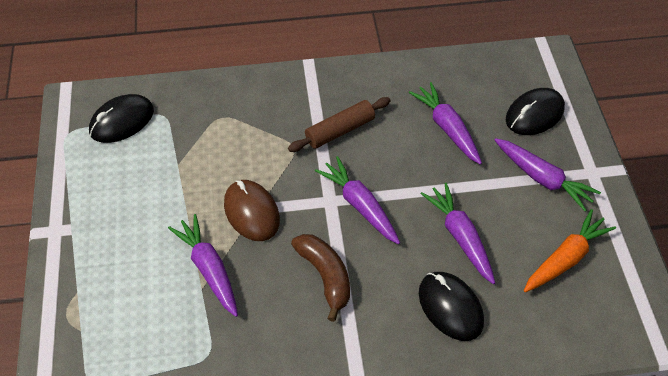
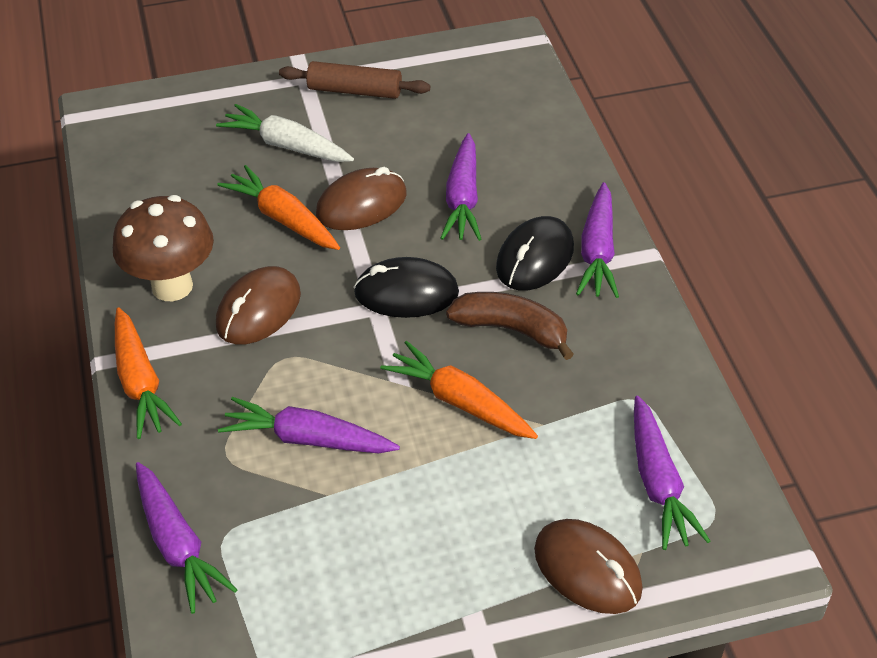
black mouse: 3 -> 2
brown mouse: 1 -> 3
brown mushroom: 0 -> 1
orange carrot: 1 -> 3
white carrot: 0 -> 1

